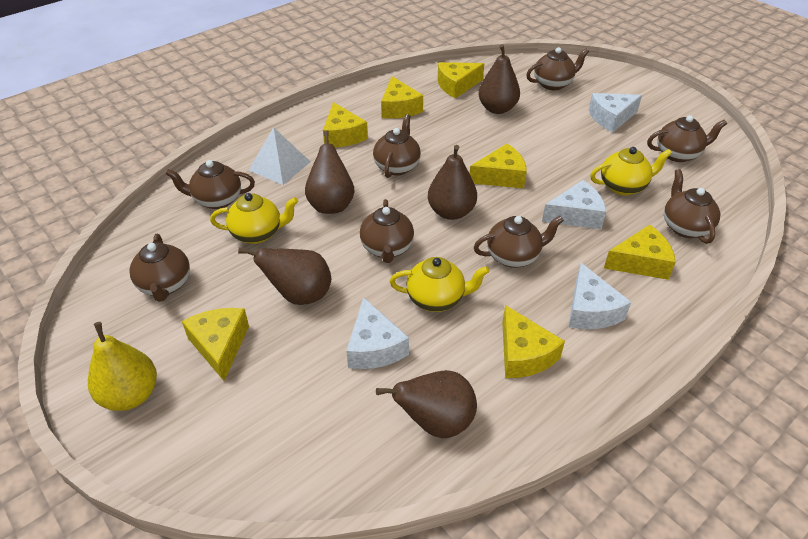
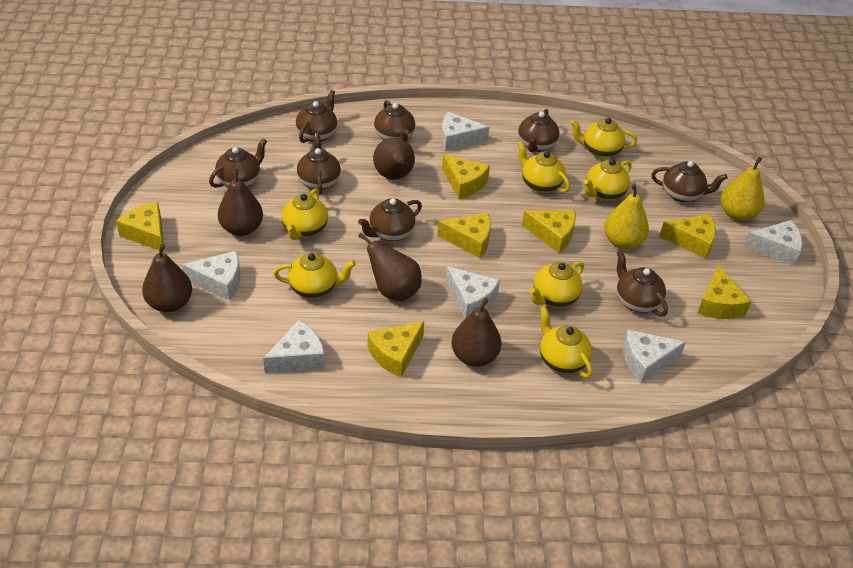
white cheese: 4 -> 6
white pyramid: 1 -> 0
yellow pear: 1 -> 2
yellow teapot: 3 -> 7

